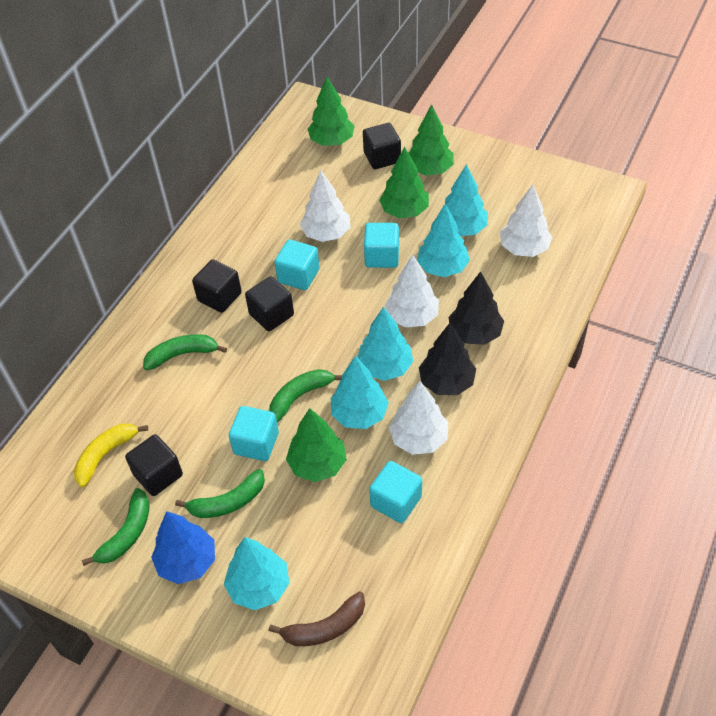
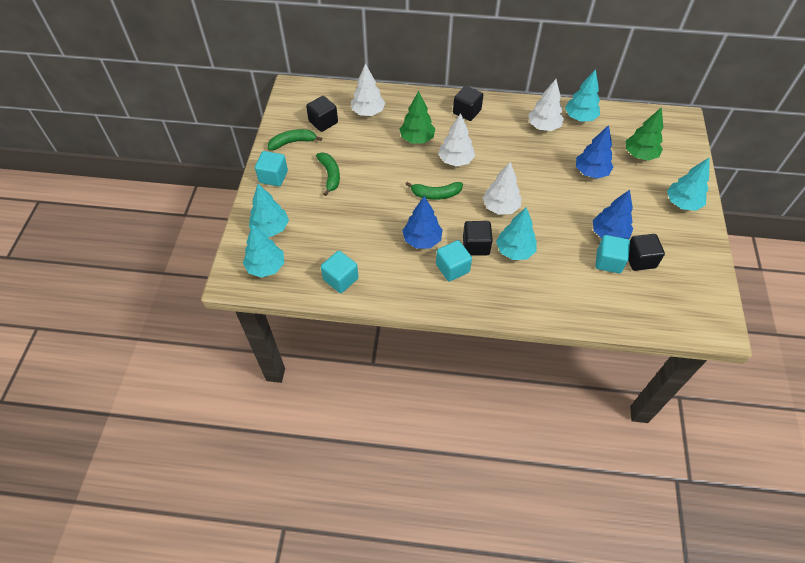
black tree: 2 -> 0
blue tree: 1 -> 3
brown banana: 1 -> 0
green banana: 4 -> 3
green tree: 4 -> 2
yellow banana: 1 -> 0

